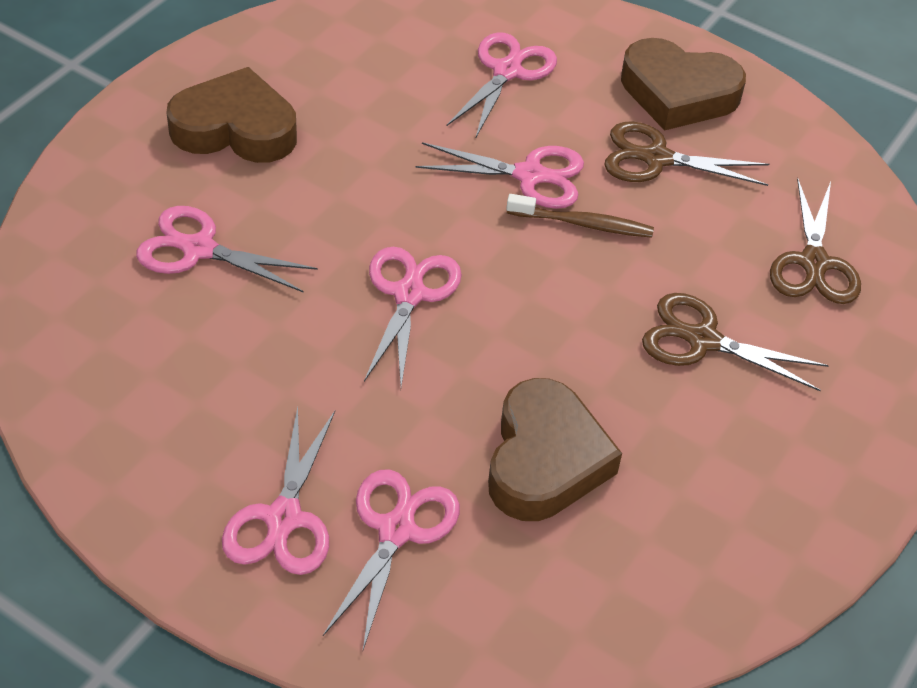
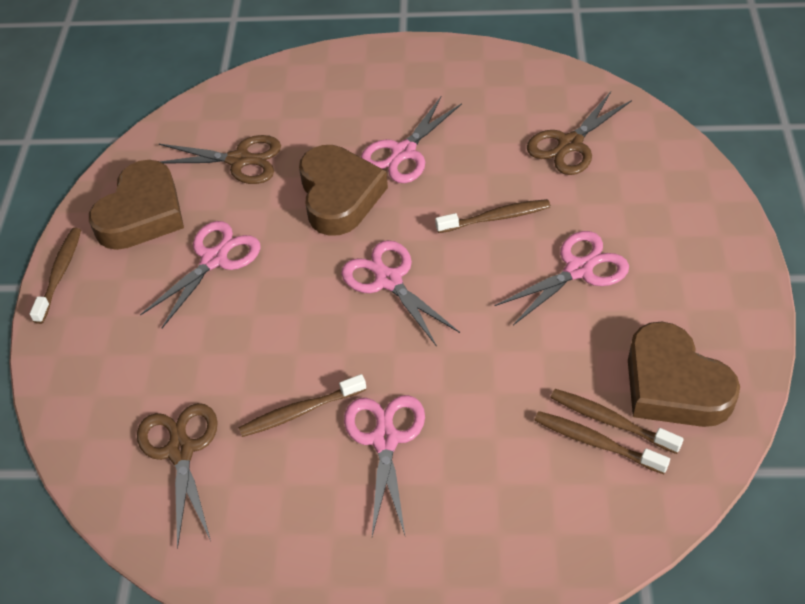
brown toothbrush: 1 -> 5
pink scissors: 6 -> 5

